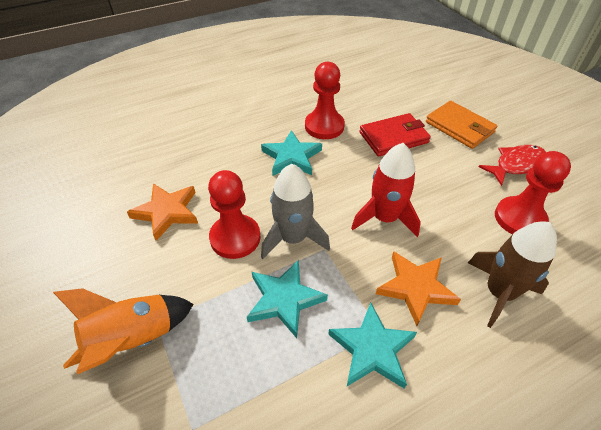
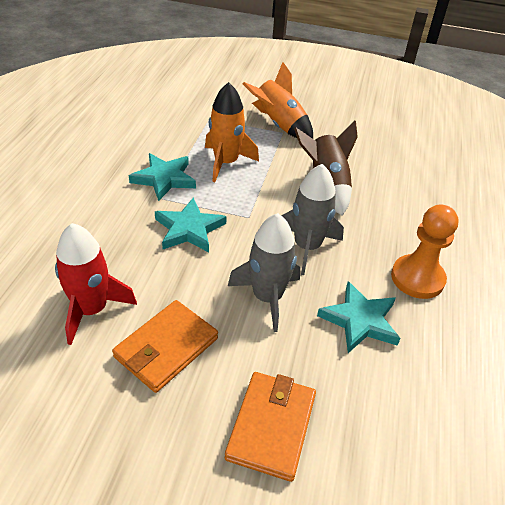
grey rocket: 1 -> 2
orange pawn: 0 -> 1
orange rocket: 1 -> 2
orange star: 2 -> 0
orange wallet: 1 -> 2
red fish: 1 -> 0
red pawn: 3 -> 0
red wallet: 1 -> 0

